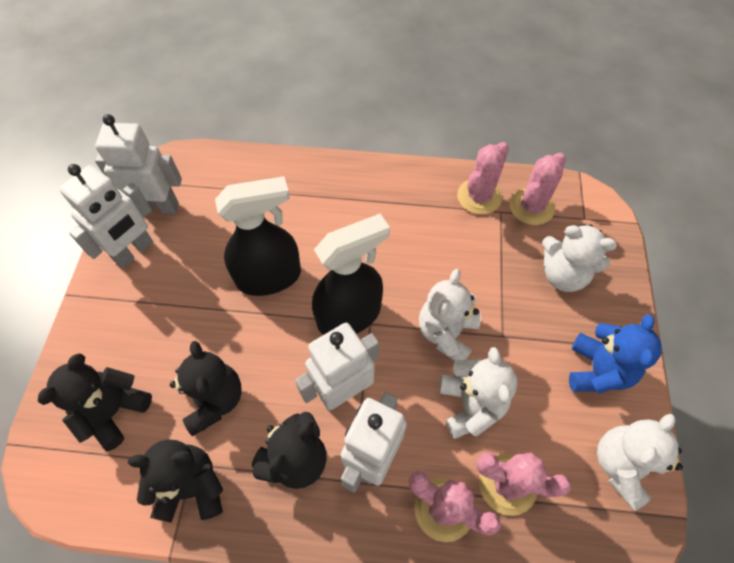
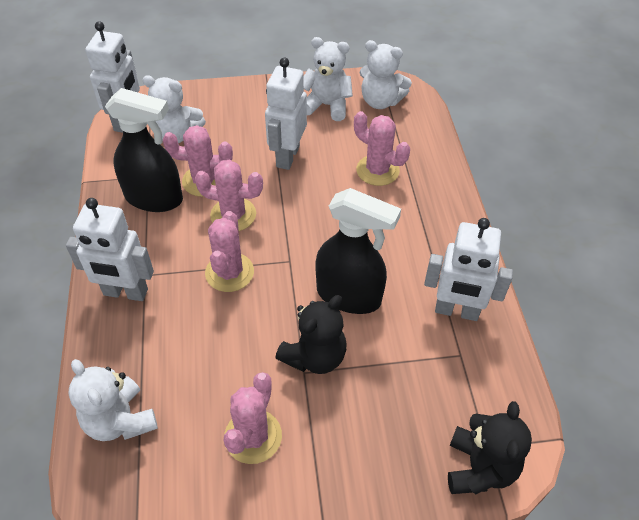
black teddy bear: 4 -> 2
blue teddy bear: 1 -> 0
pink cactus: 4 -> 5

